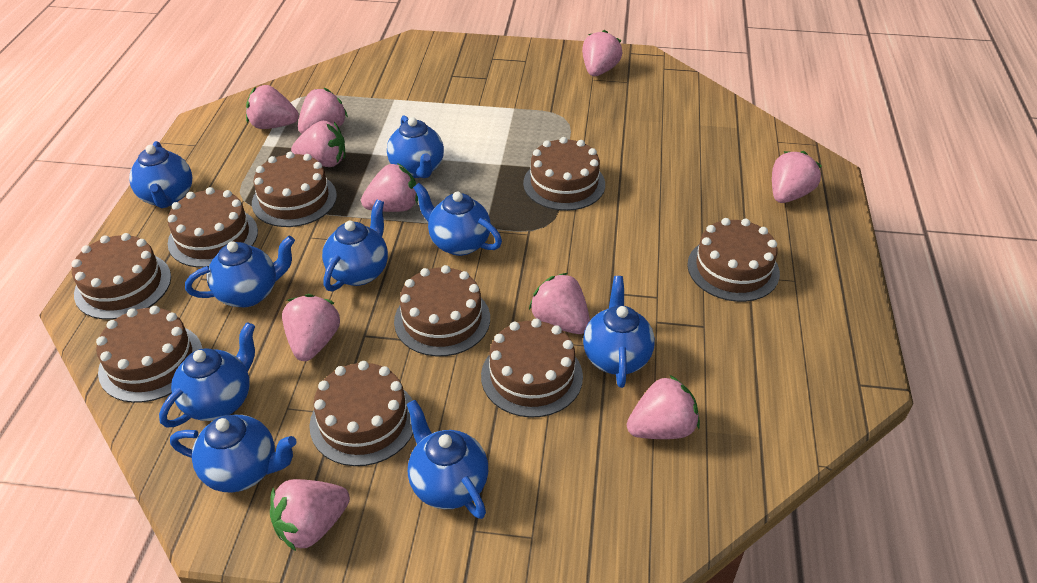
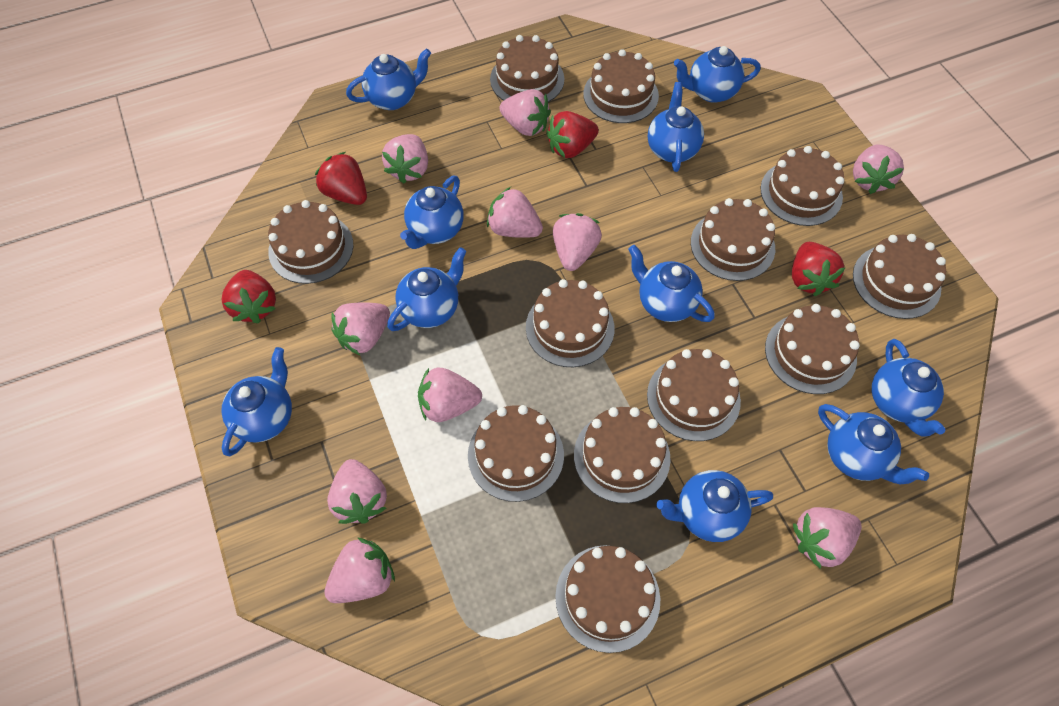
blue teapot: 9 -> 10
brown cake: 9 -> 12
red strawberry: 0 -> 4

